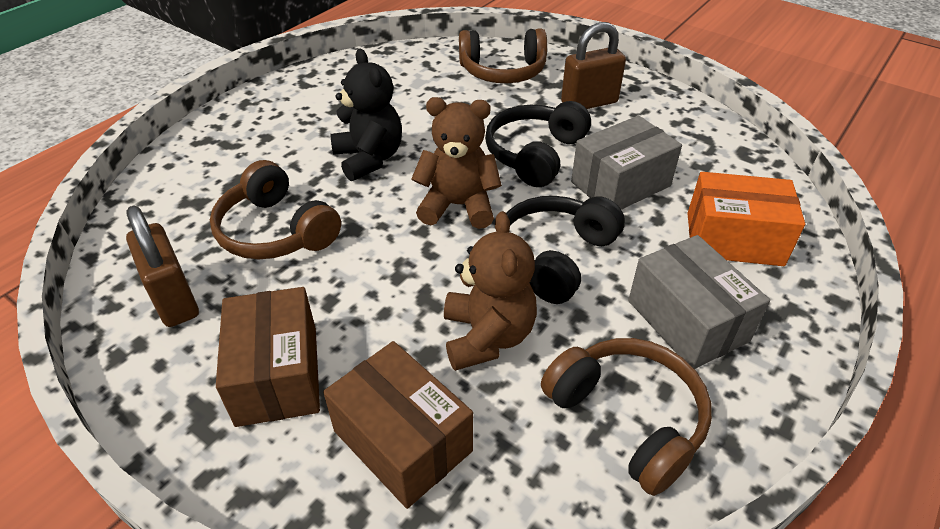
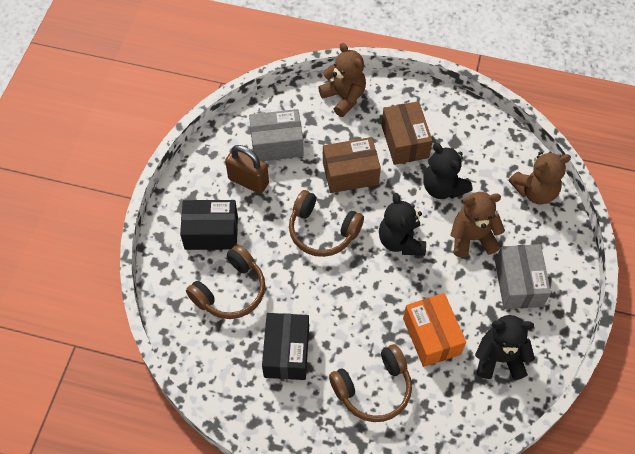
black box: 0 -> 2
black headphones: 2 -> 0
black teddy bear: 1 -> 3
brown padlock: 2 -> 1
brown teddy bear: 2 -> 3

